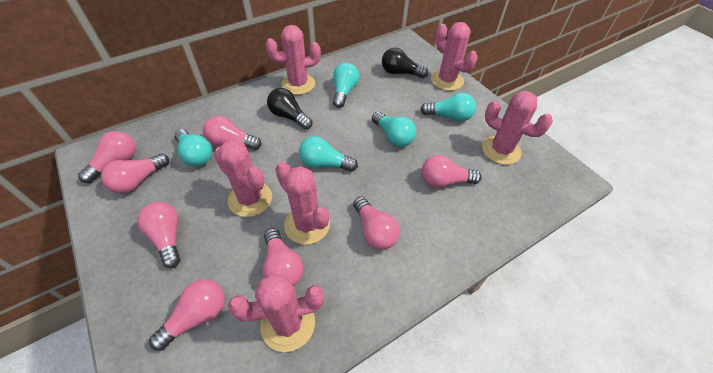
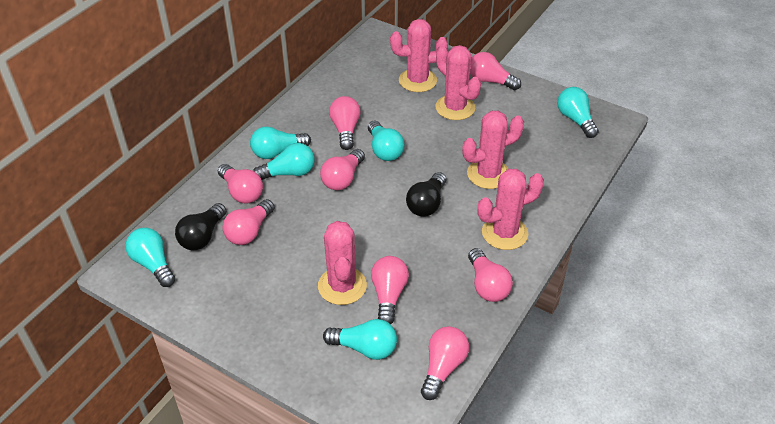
pink cactus: 6 -> 5
turquoise light bulb: 5 -> 6

